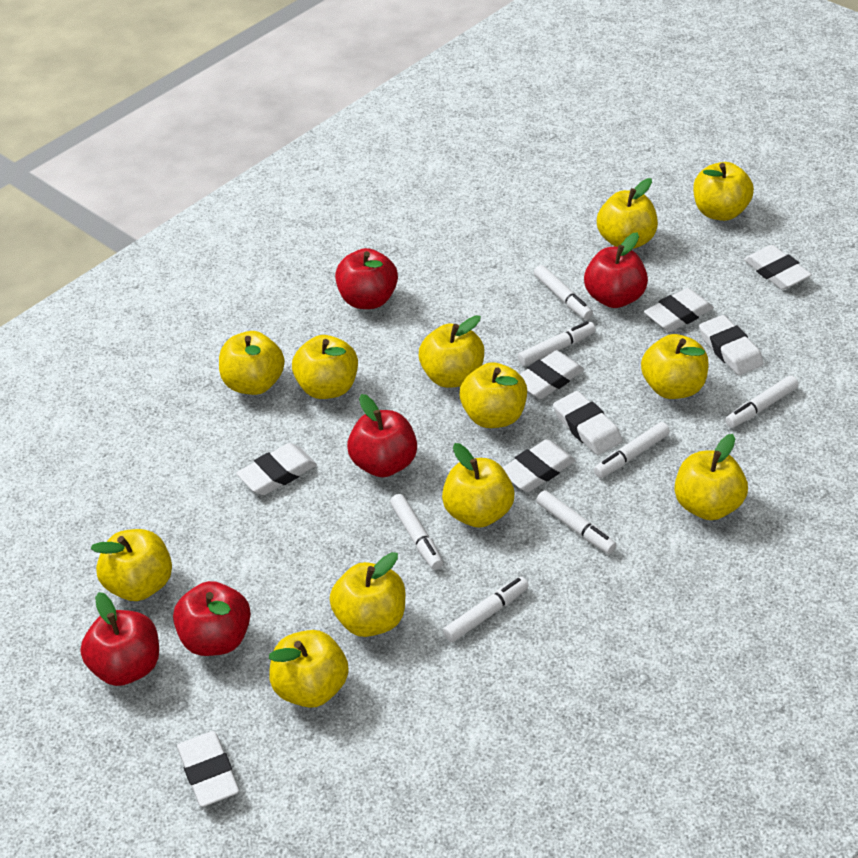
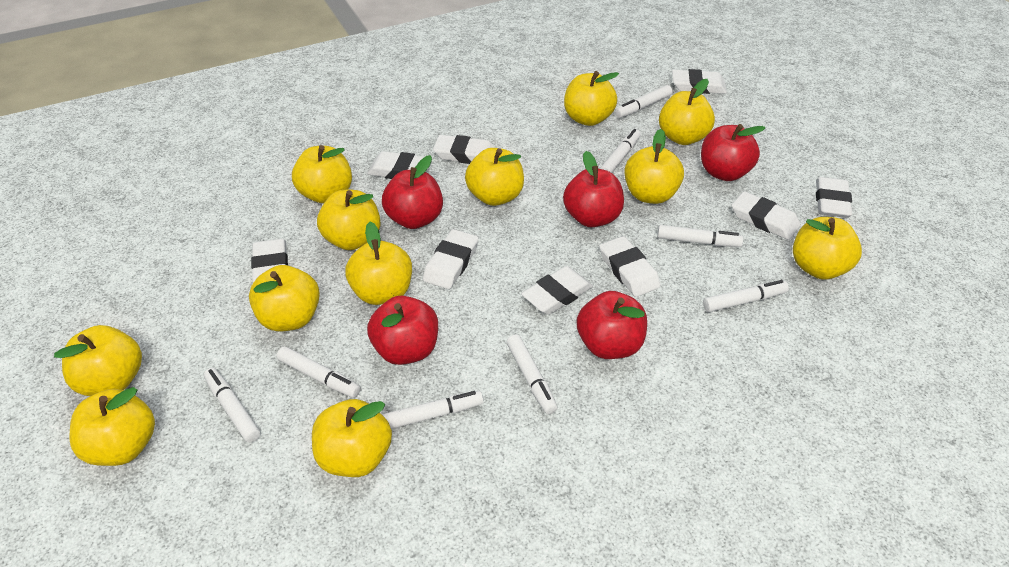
white eraser: 8 -> 9
white marker: 7 -> 8

